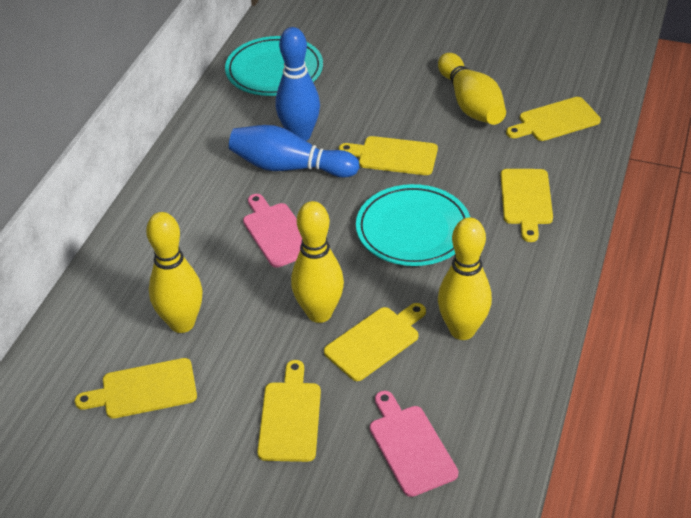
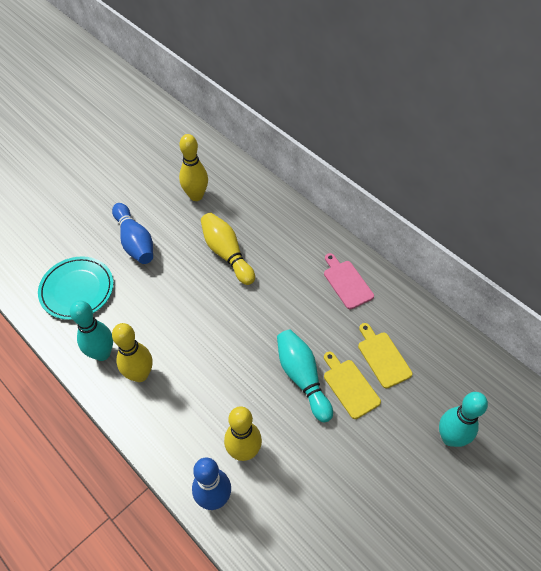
pink cutting board: 2 -> 1
turquoise bowling pin: 0 -> 3
turquoise plate: 2 -> 1
yellow cutting board: 6 -> 2

